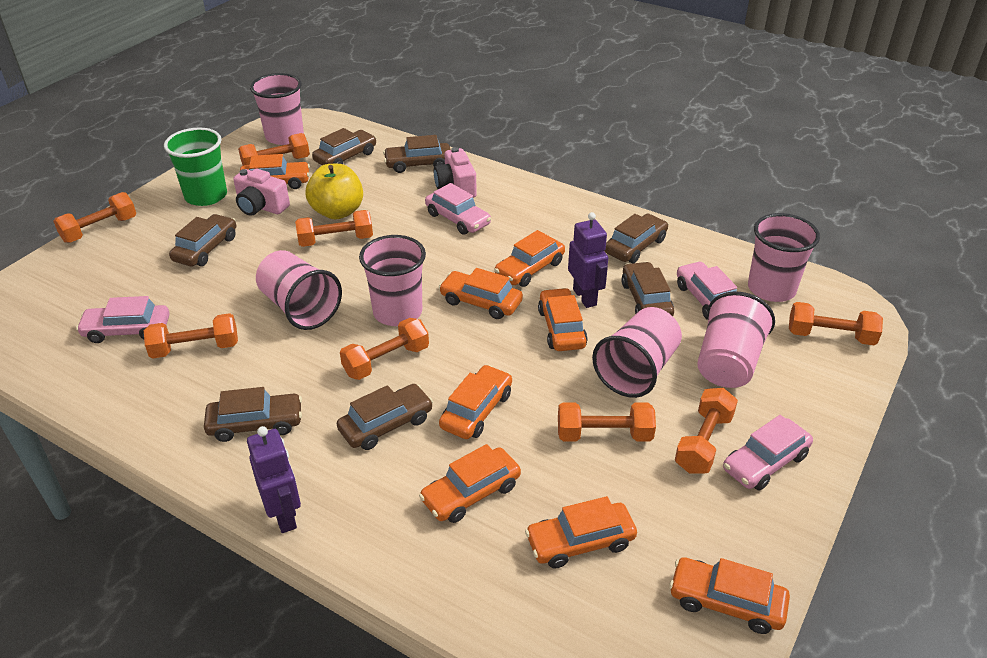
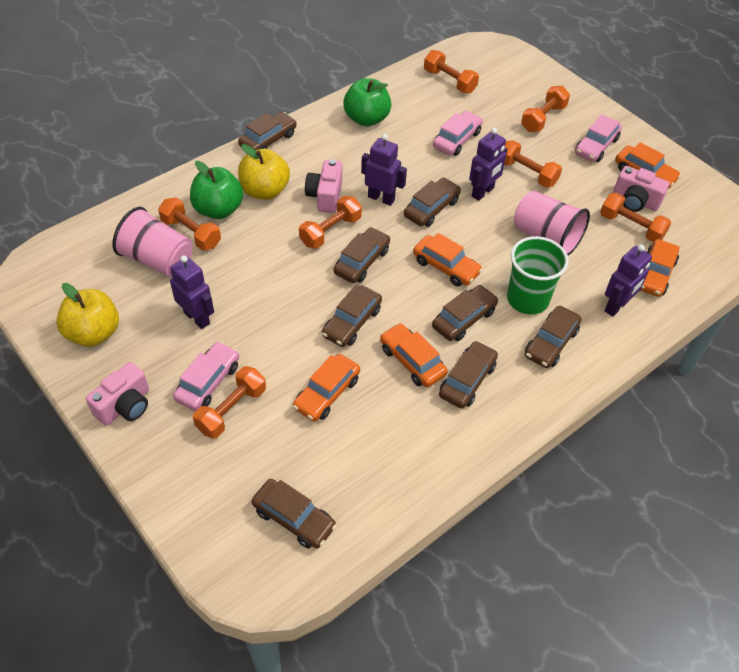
brown car: 7 -> 8
green apple: 0 -> 2
orange car: 8 -> 5
orange dumbbell: 8 -> 7
pink camera: 2 -> 3
pink car: 4 -> 3
pink cup: 6 -> 2
purple robot: 2 -> 4
yellow apple: 1 -> 2

